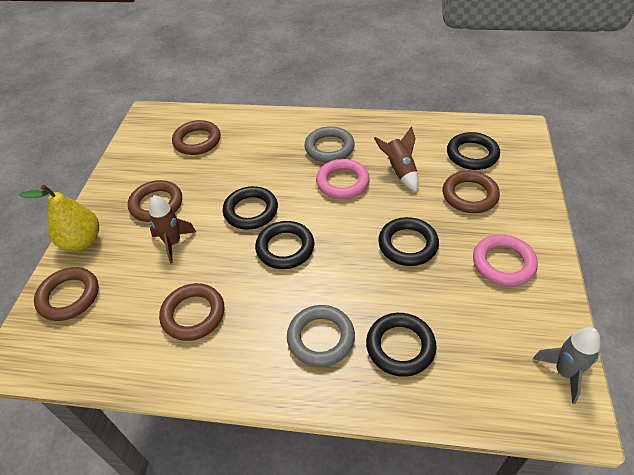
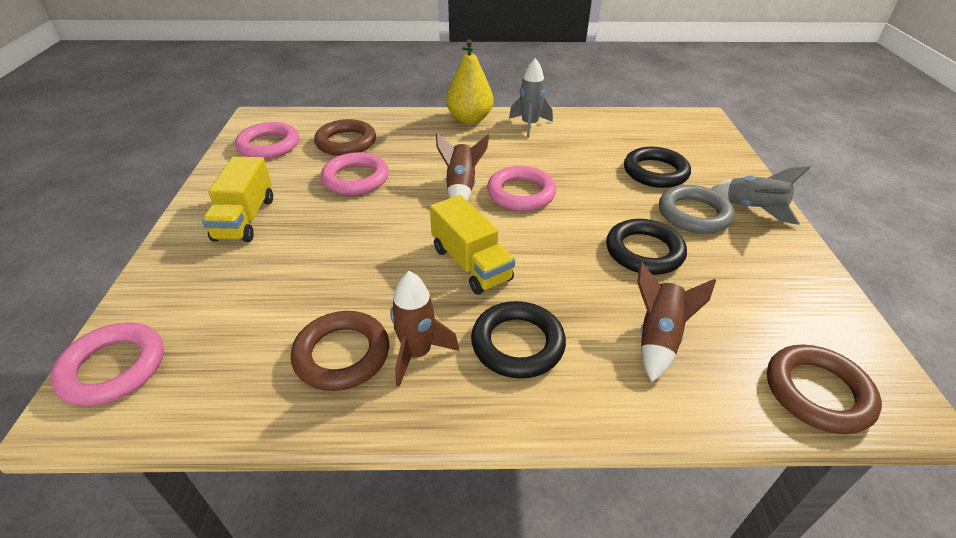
black ring: 5 -> 3
brown ring: 5 -> 3
brown rocket: 2 -> 3
grey ring: 2 -> 1
grey rocket: 1 -> 2
pink ring: 2 -> 4
yellow truck: 0 -> 2

